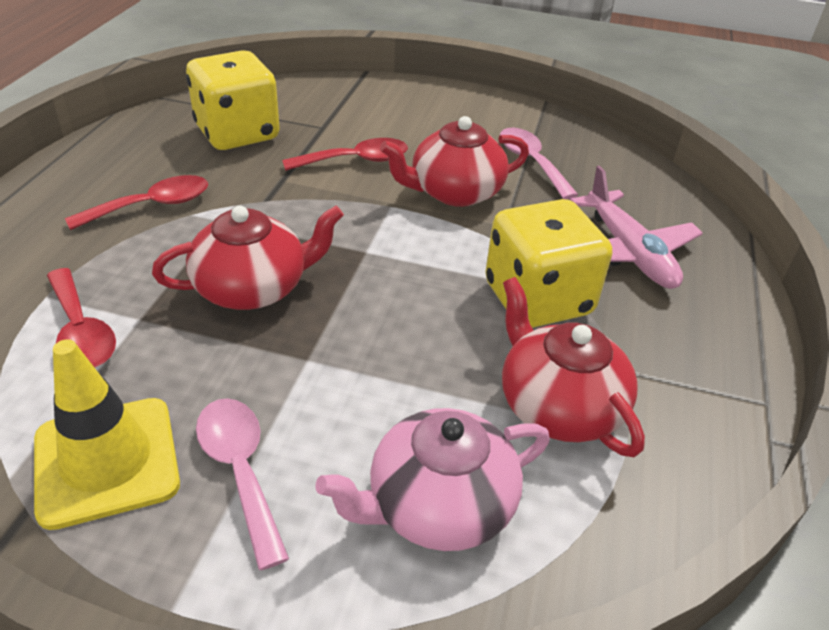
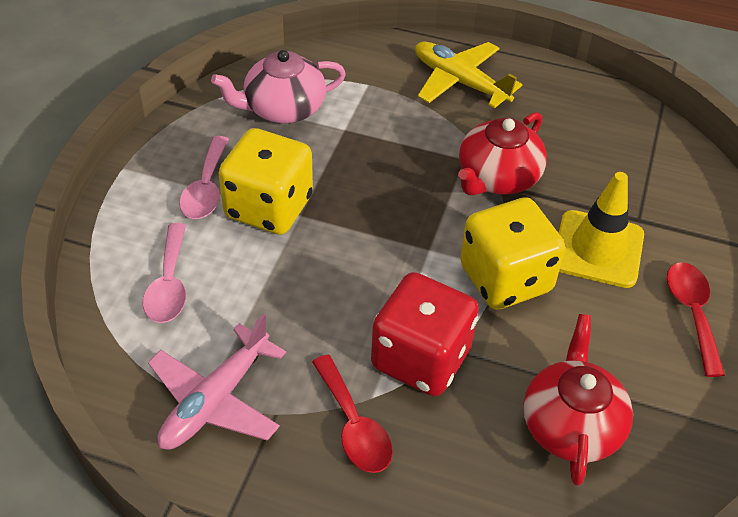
red dice: 0 -> 1
red spoon: 3 -> 2
red teapot: 3 -> 2
yellow plane: 0 -> 1

